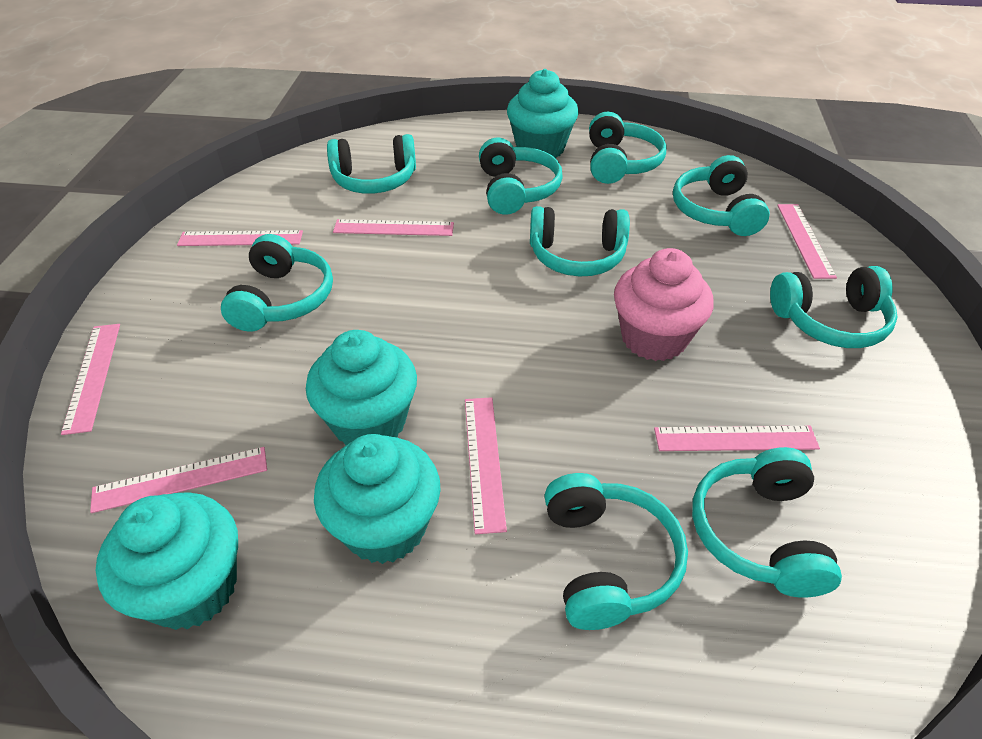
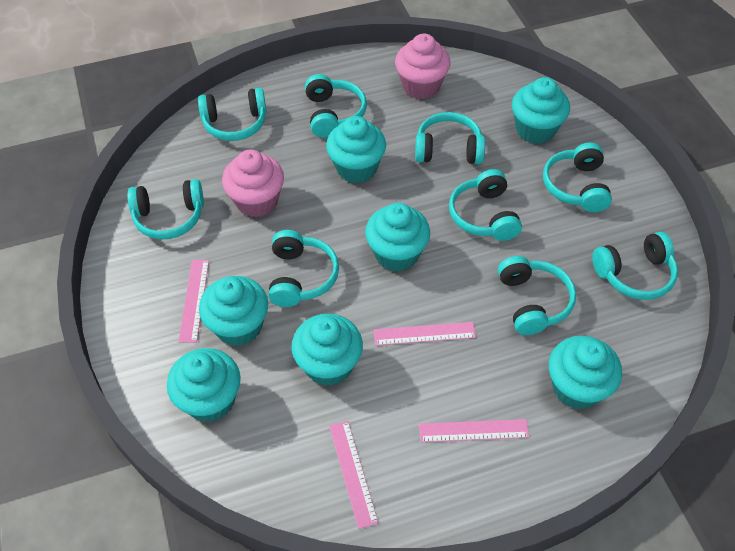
pink cupcake: 1 -> 2
pink ruler: 7 -> 4
turquoise cupcake: 4 -> 7

